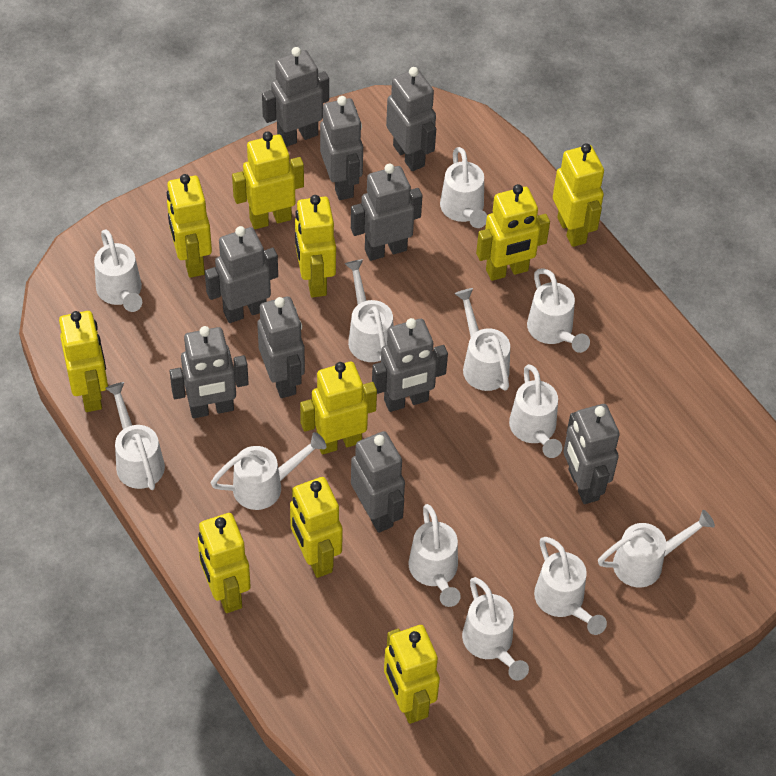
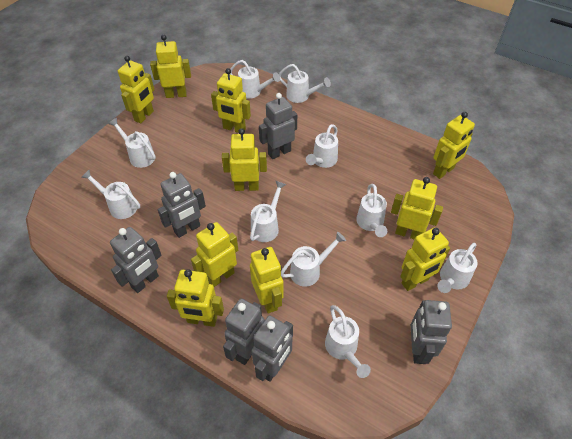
grey robot: 10 -> 6
white watering can: 12 -> 10

